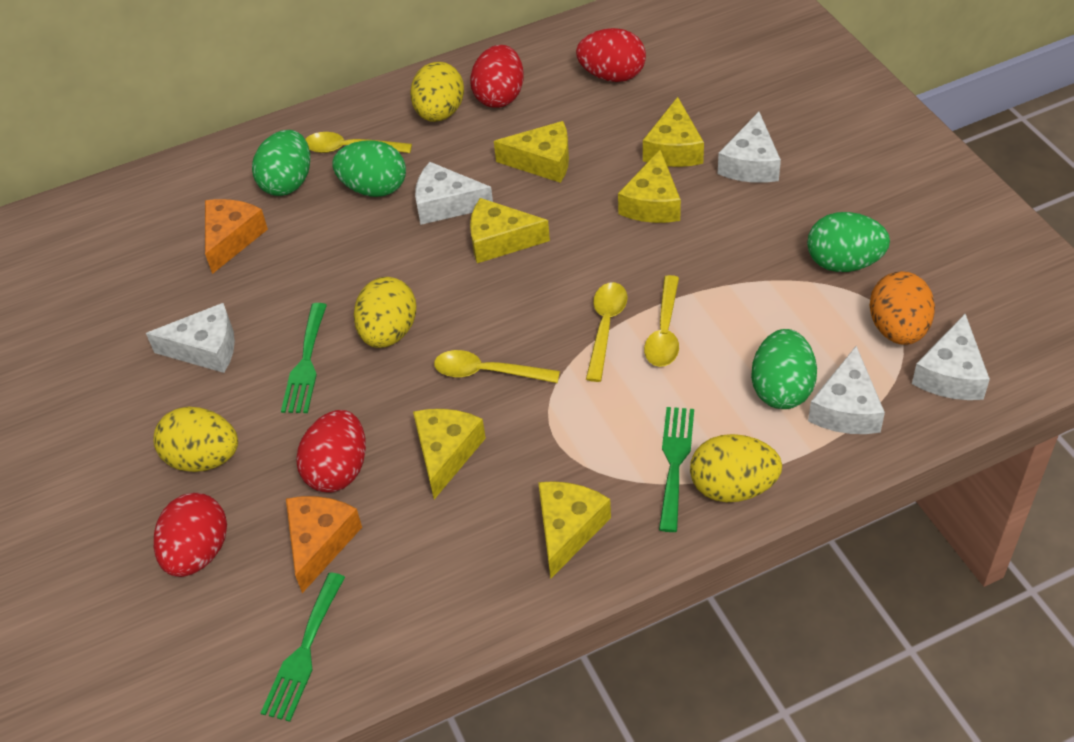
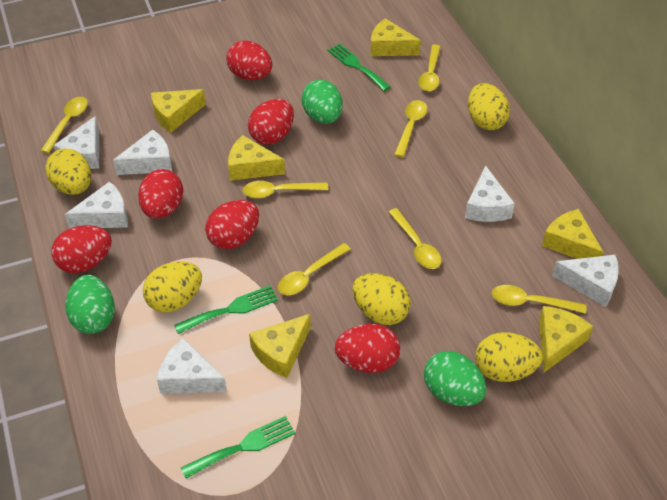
green egg: 4 -> 3
orange cheese: 2 -> 0
orange egg: 1 -> 0
red egg: 4 -> 6
white cheese: 5 -> 6
yellow egg: 4 -> 5
yellow spoon: 4 -> 7

